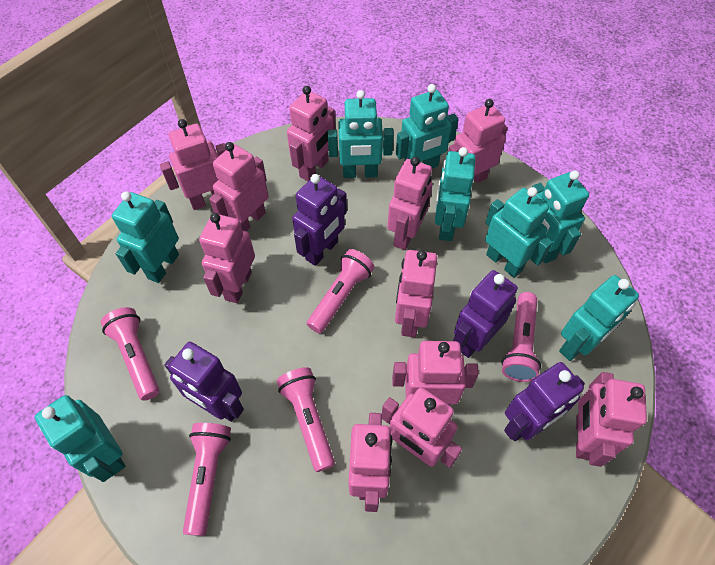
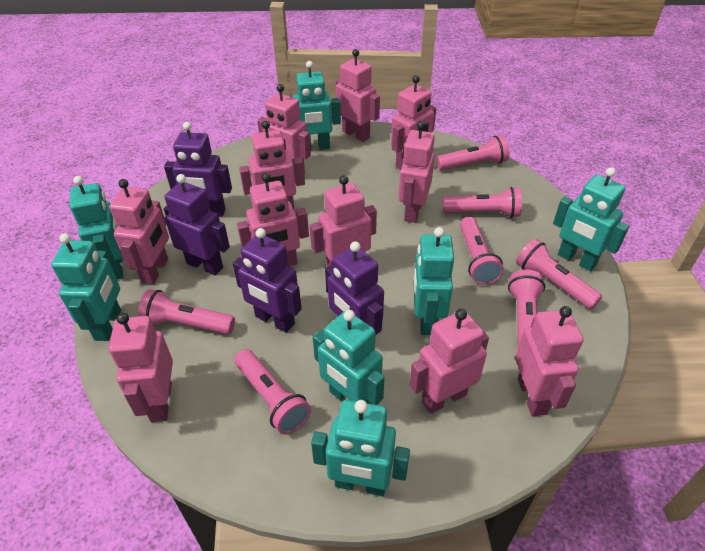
pink flashlight: 5 -> 7
turquoise robot: 8 -> 7

